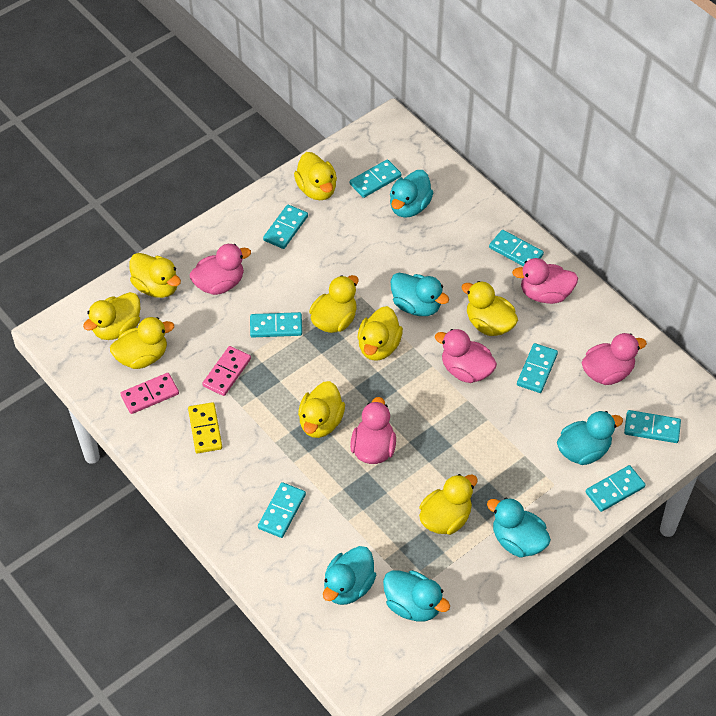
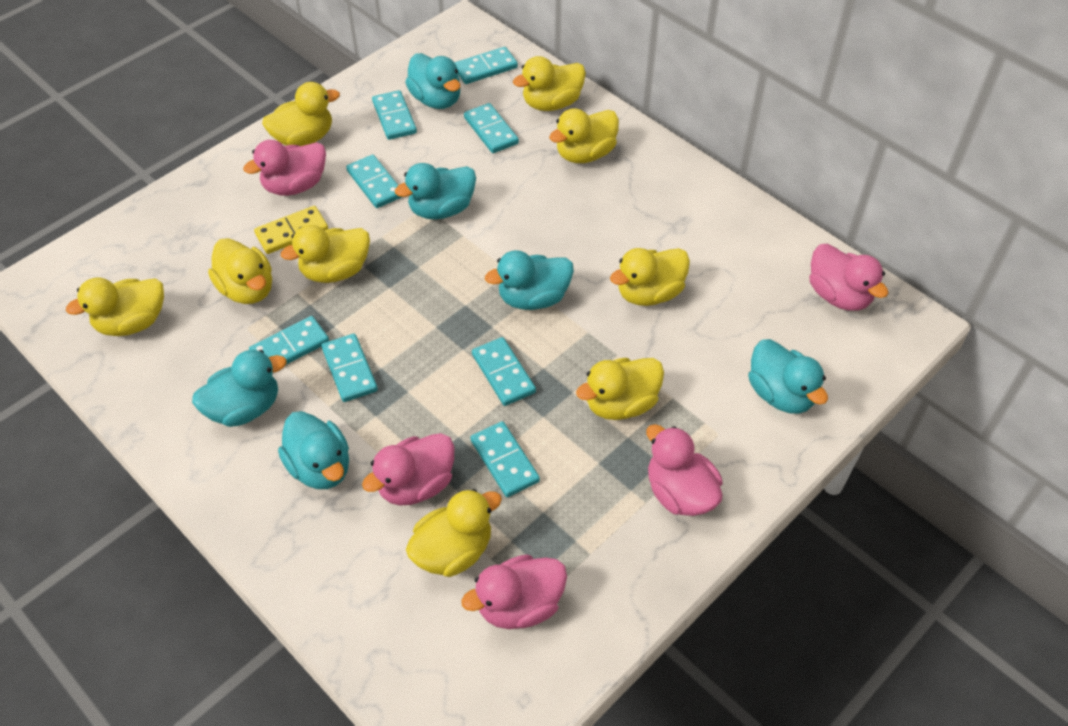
pink domino: 2 -> 0

